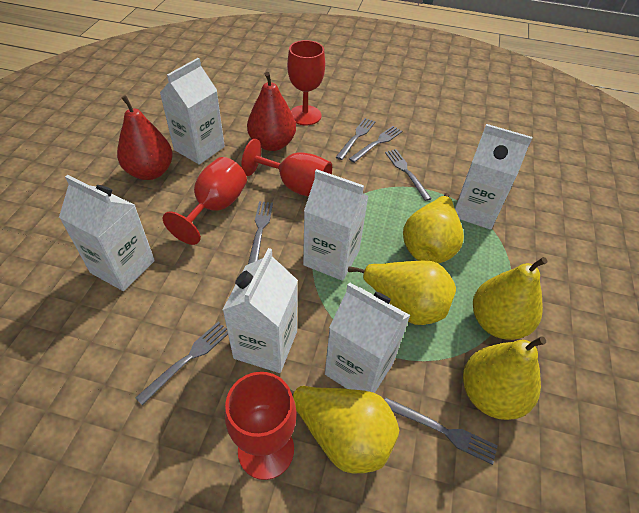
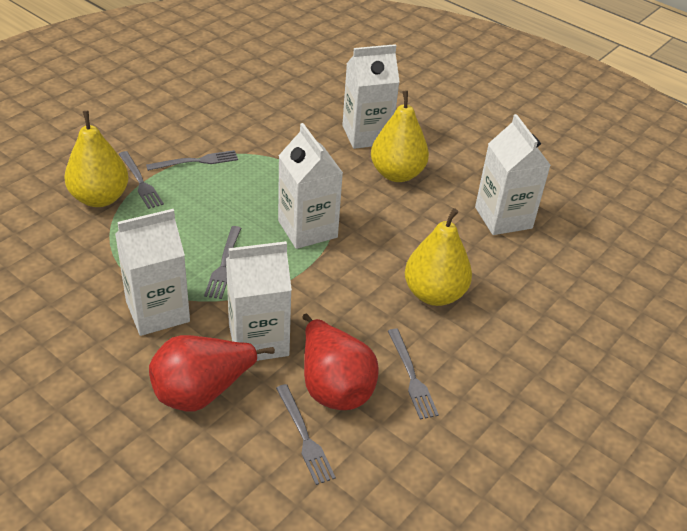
grey fork: 6 -> 5
red goblet: 4 -> 0
white carton: 6 -> 5
yellow pear: 5 -> 3

